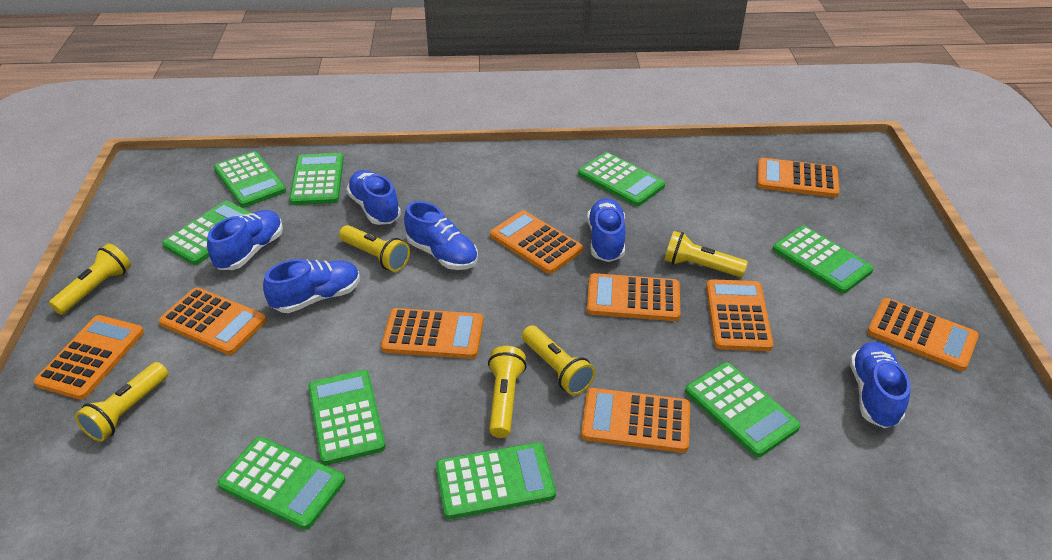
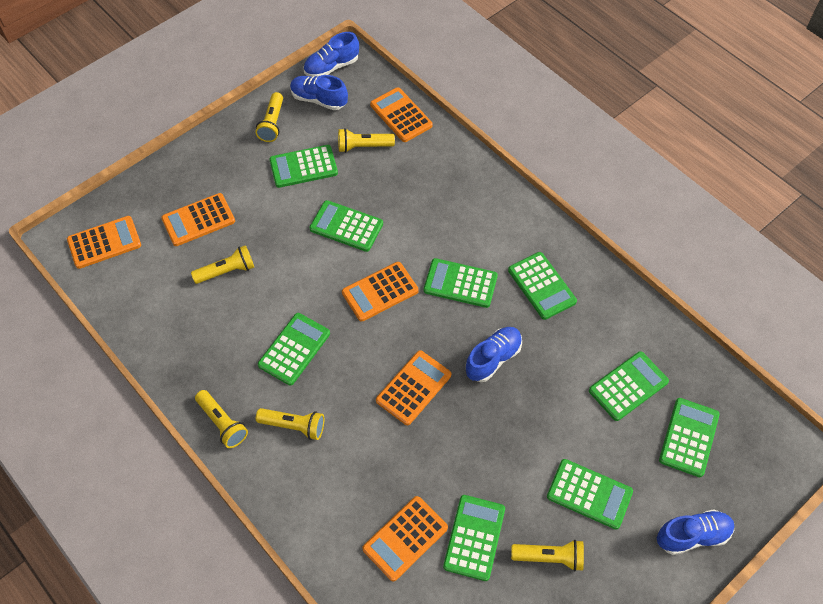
blue shoe: 6 -> 4
orange calculator: 9 -> 6

